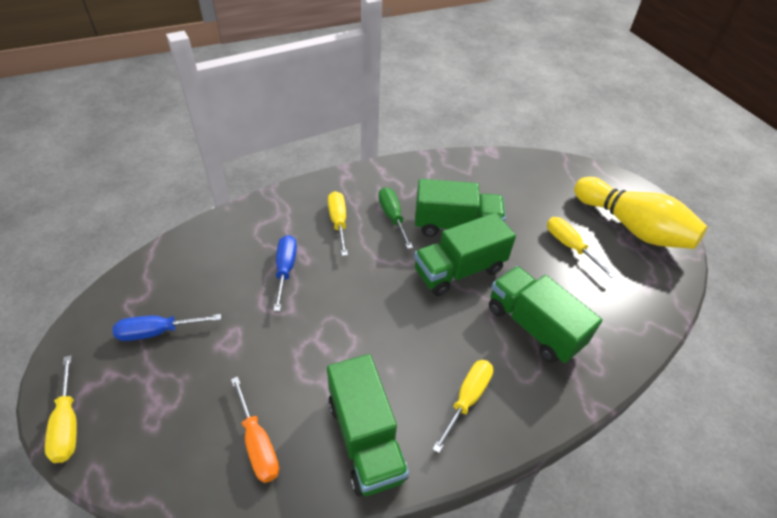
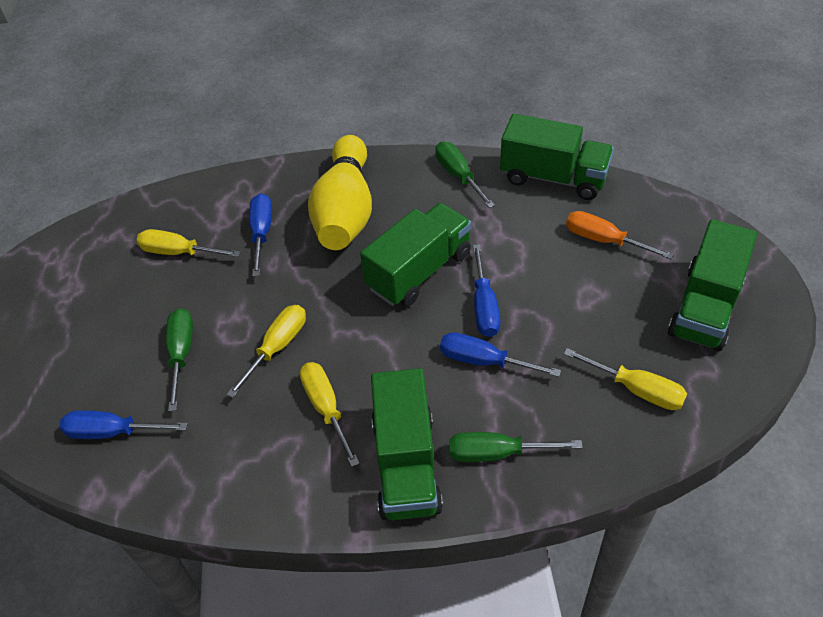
blue screwdriver: 2 -> 4
green screwdriver: 1 -> 3

